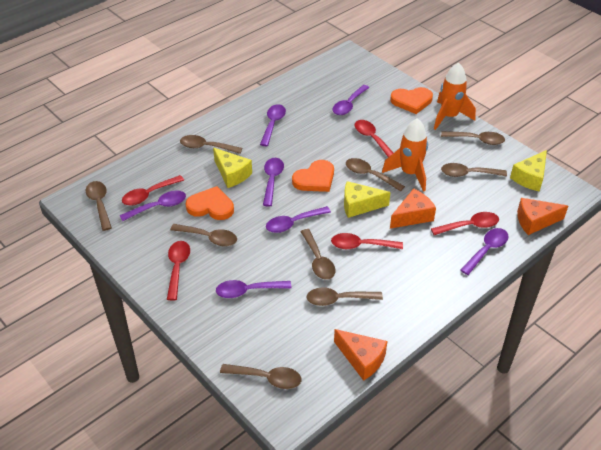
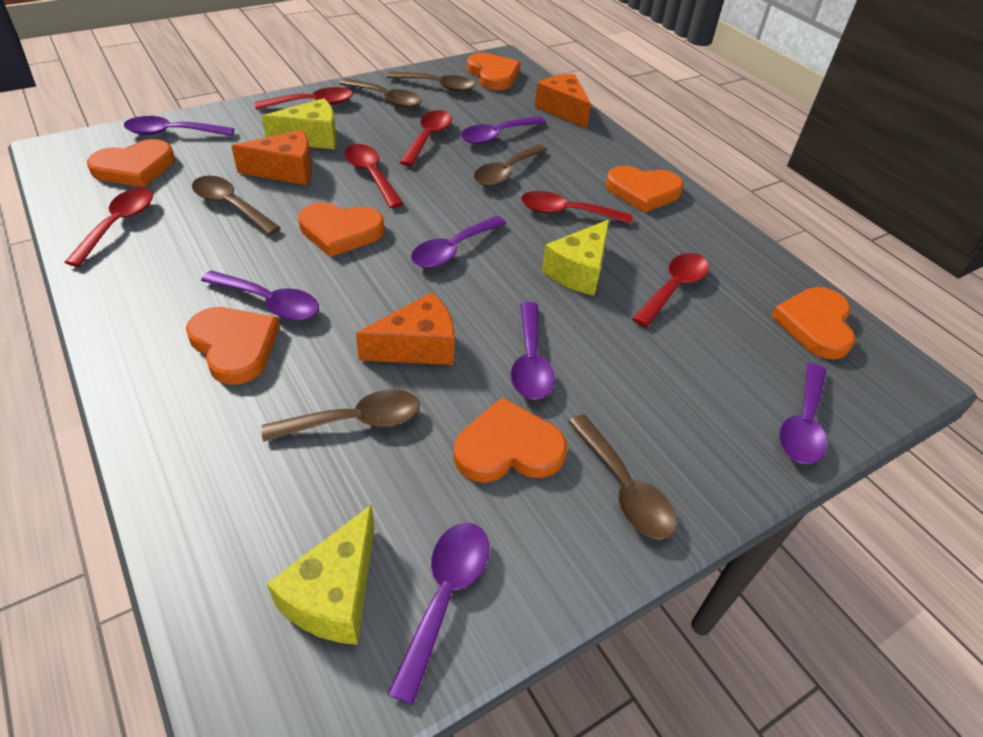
brown spoon: 9 -> 6
orange heart: 3 -> 7
orange rocket: 2 -> 0
red spoon: 5 -> 6

